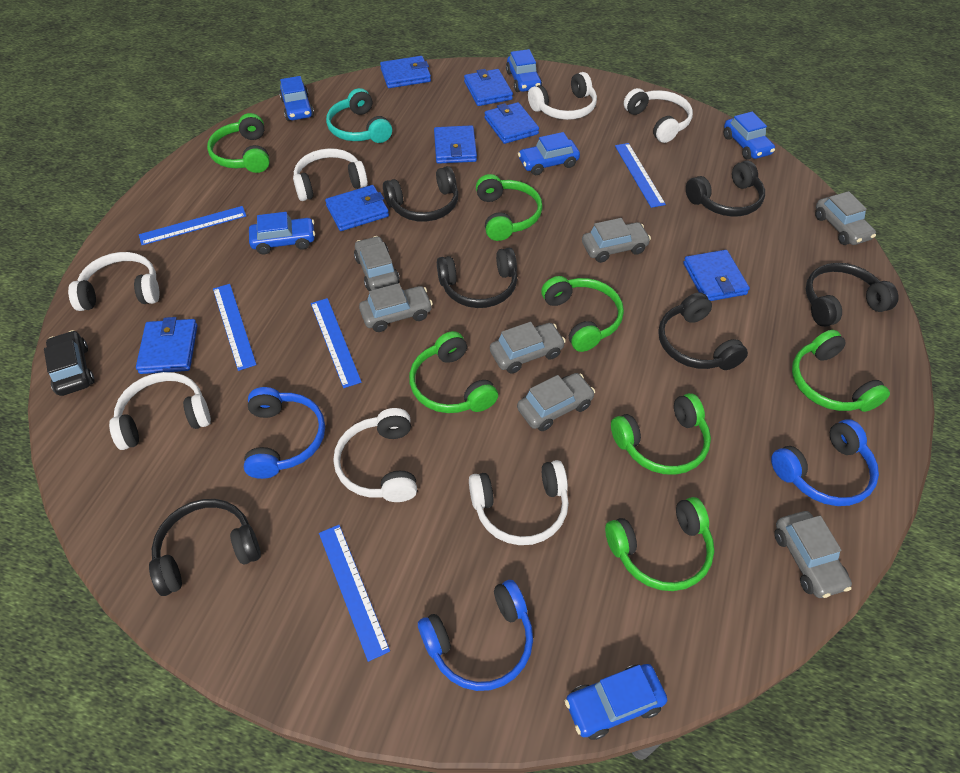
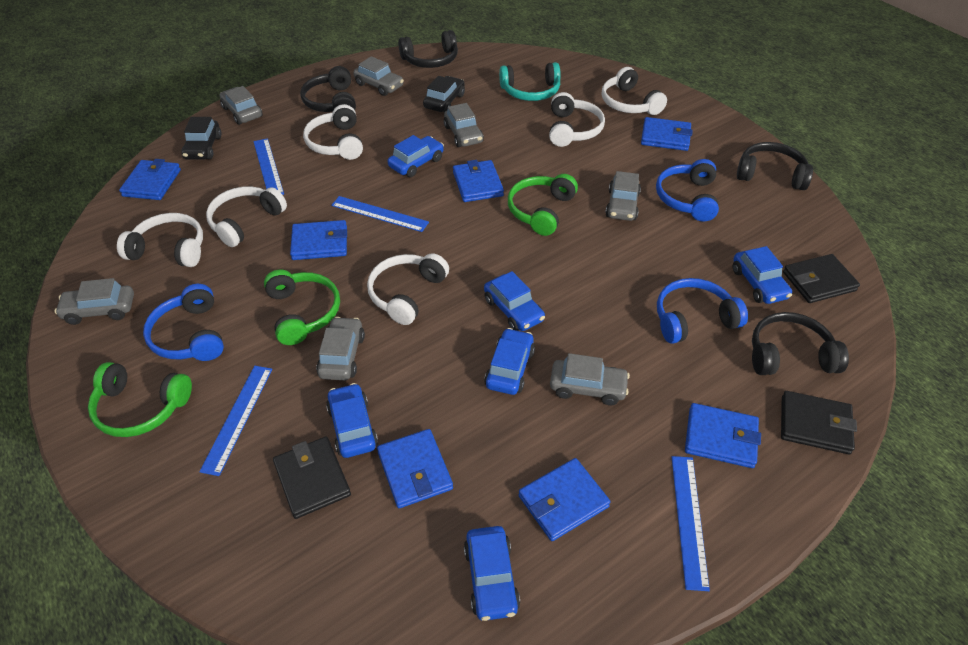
black car: 1 -> 2
black headphones: 6 -> 4
black wallet: 0 -> 3
blue ruler: 5 -> 4
green headphones: 7 -> 3
white headphones: 7 -> 6

